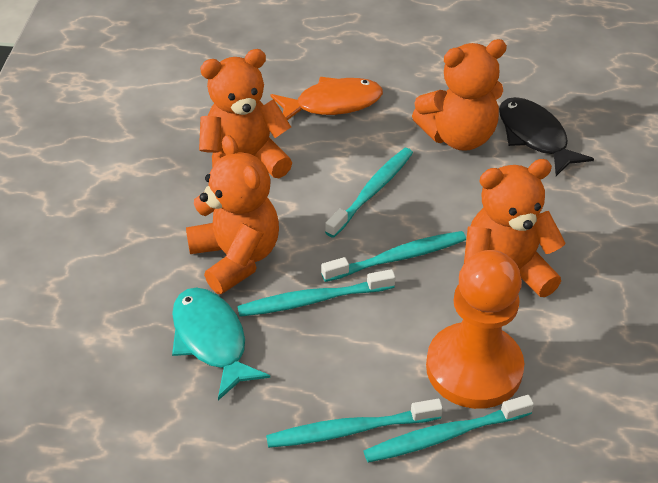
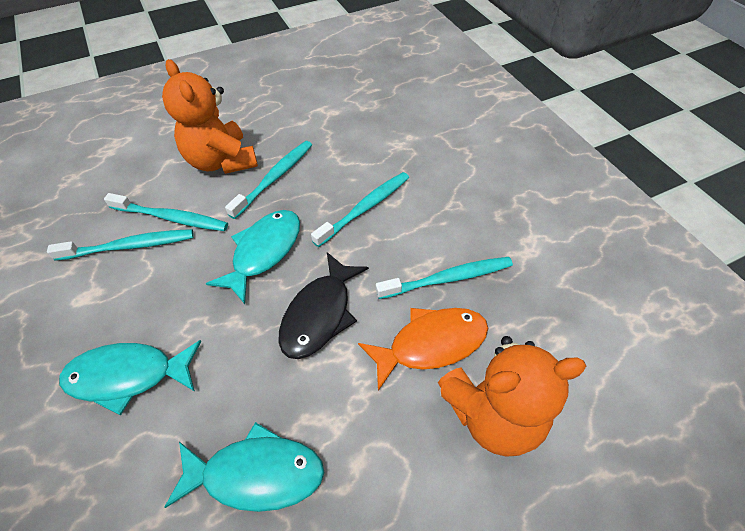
orange pawn: 1 -> 0
orange teddy bear: 4 -> 2
turquoise fish: 1 -> 3

